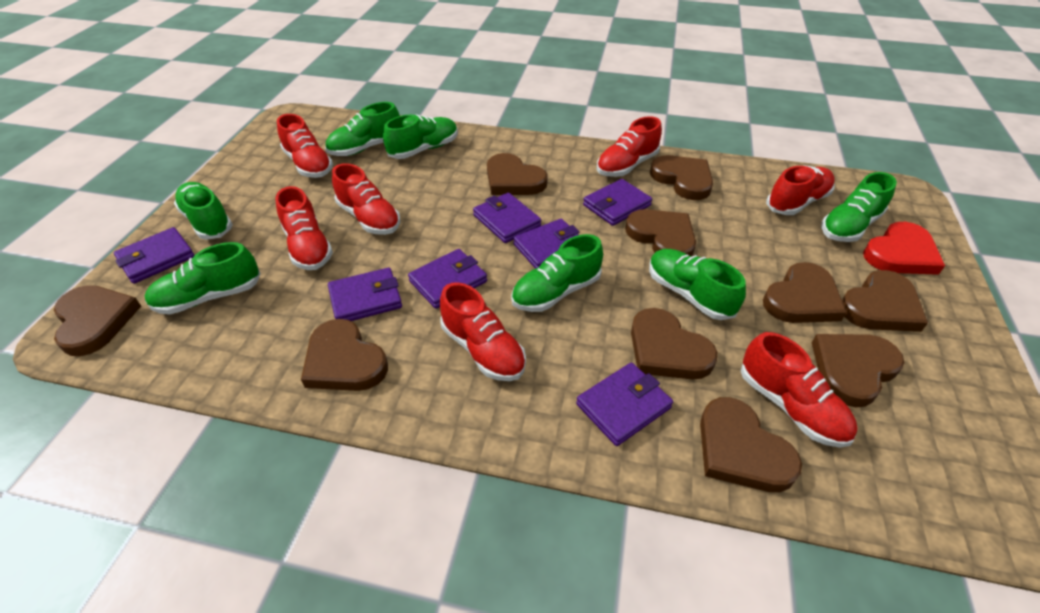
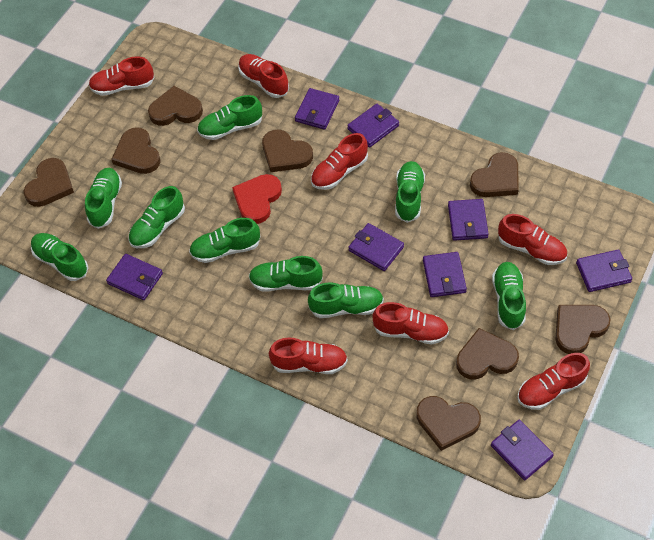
brown heart: 10 -> 8
green shoe: 7 -> 9
purple wallet: 7 -> 8

